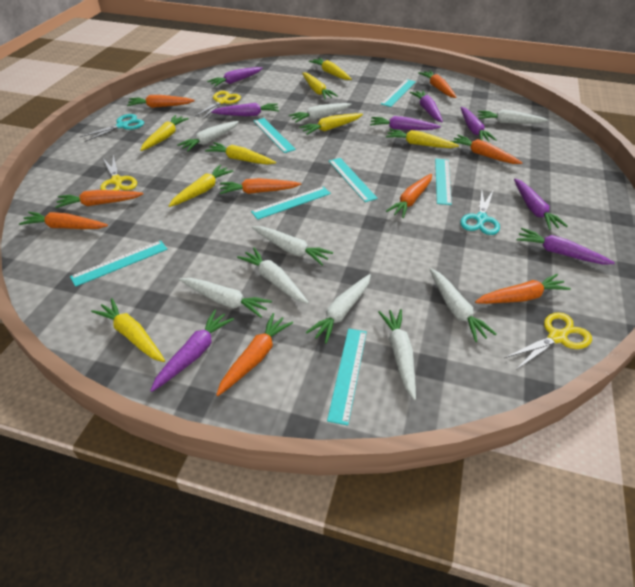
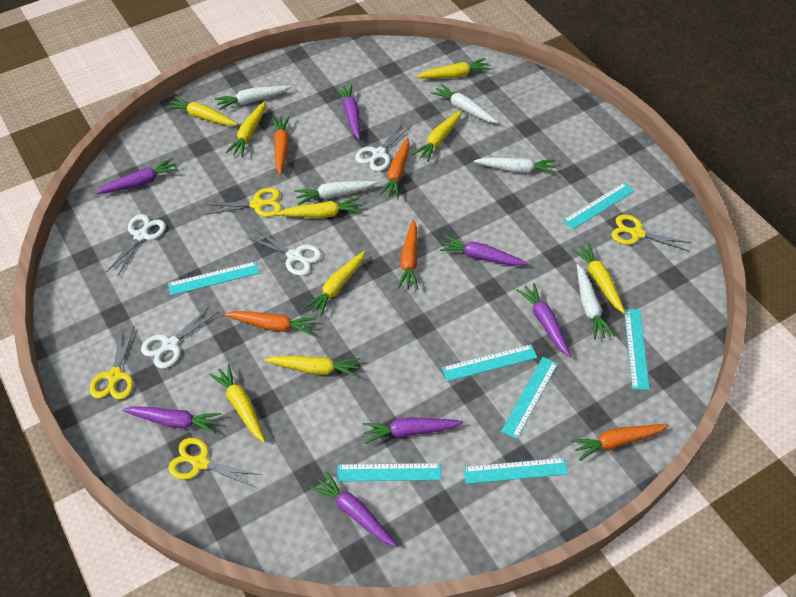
orange carrot: 9 -> 5
purple carrot: 8 -> 7
turquoise scissors: 2 -> 0
white carrot: 9 -> 5
white scissors: 0 -> 4
yellow carrot: 8 -> 9
yellow scissors: 3 -> 4

